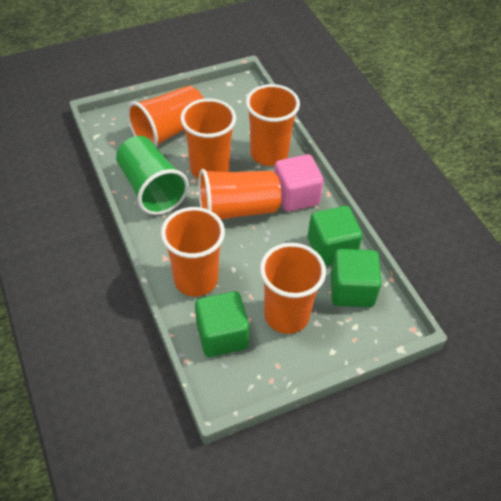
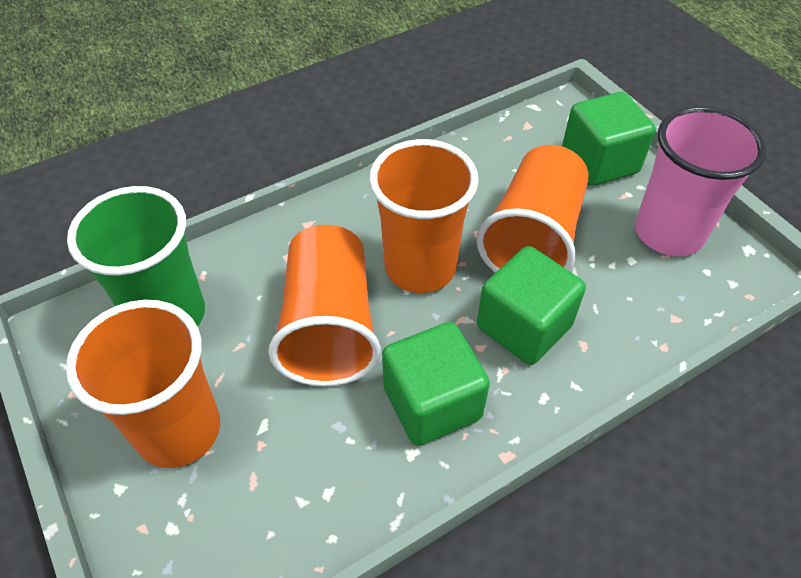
orange cup: 6 -> 4
pink cube: 1 -> 0
pink cup: 0 -> 1

